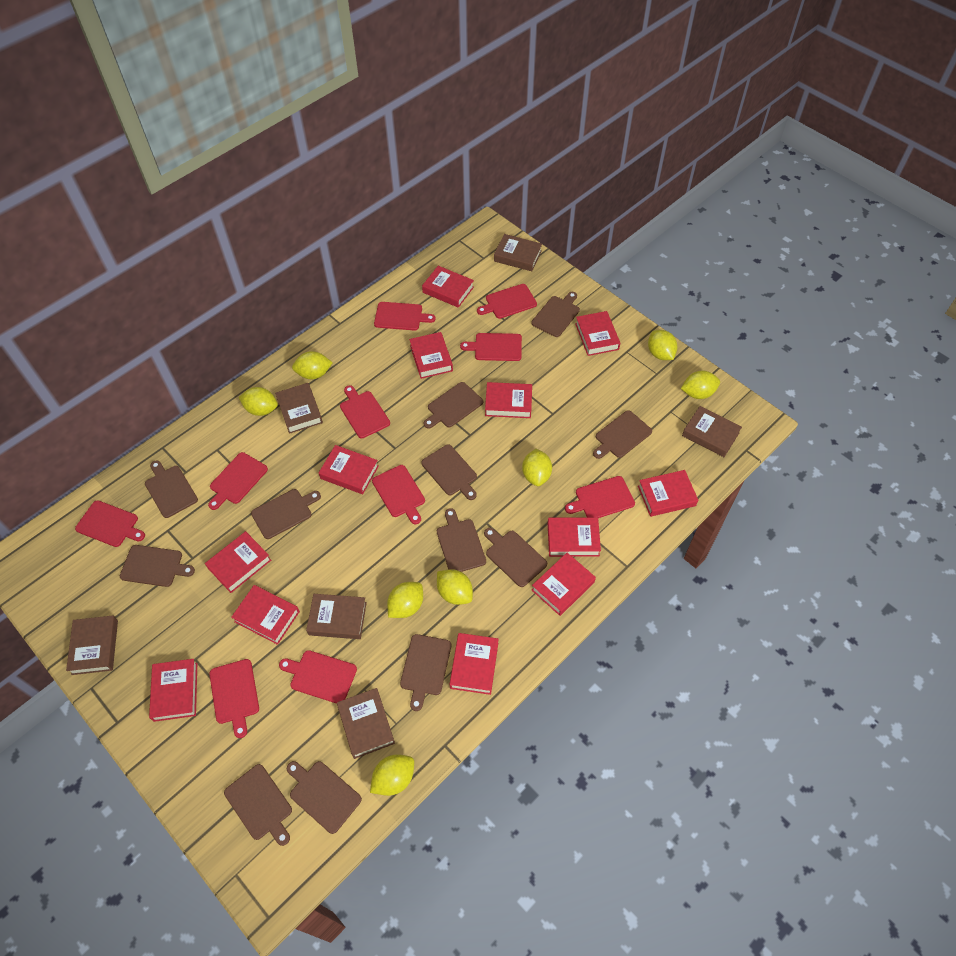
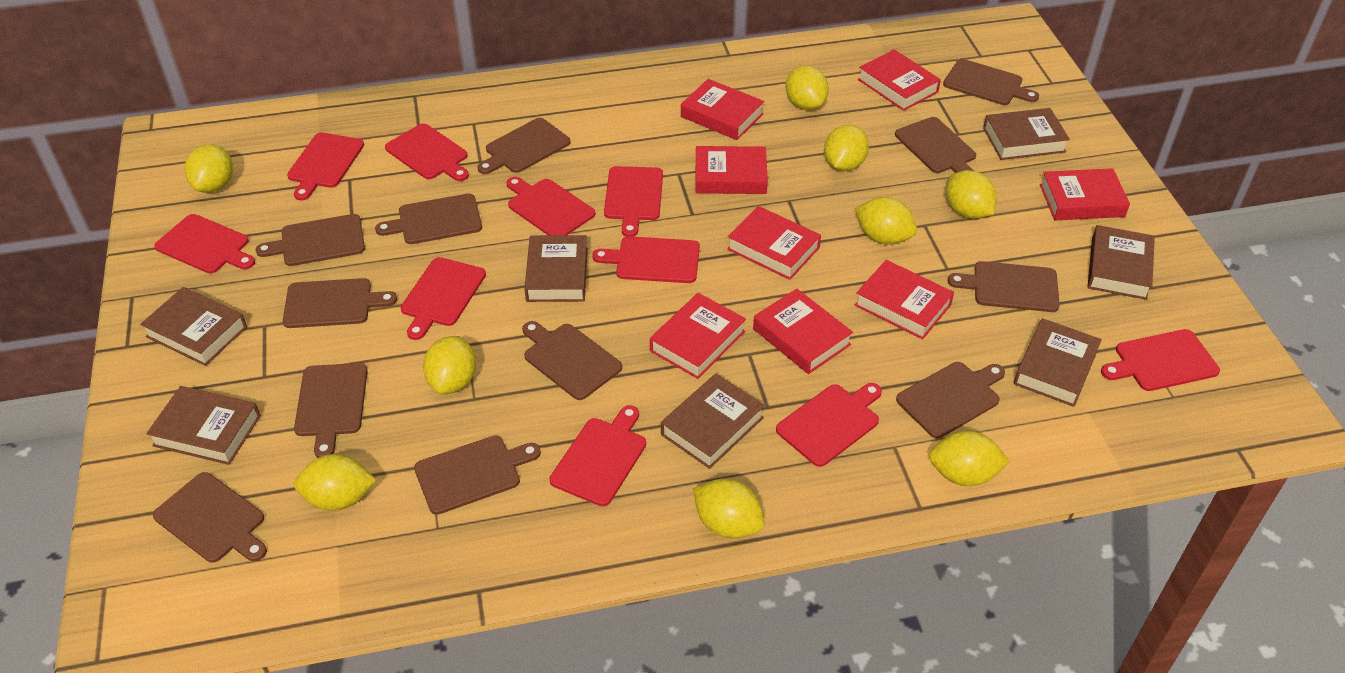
brown book: 6 -> 7
red book: 12 -> 8
yellow lemon: 8 -> 9

